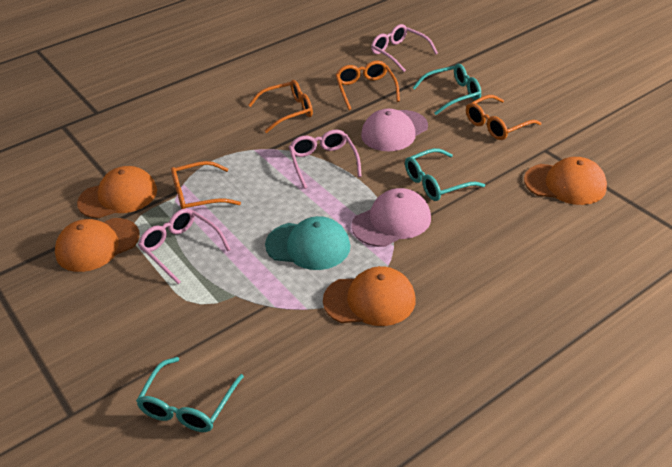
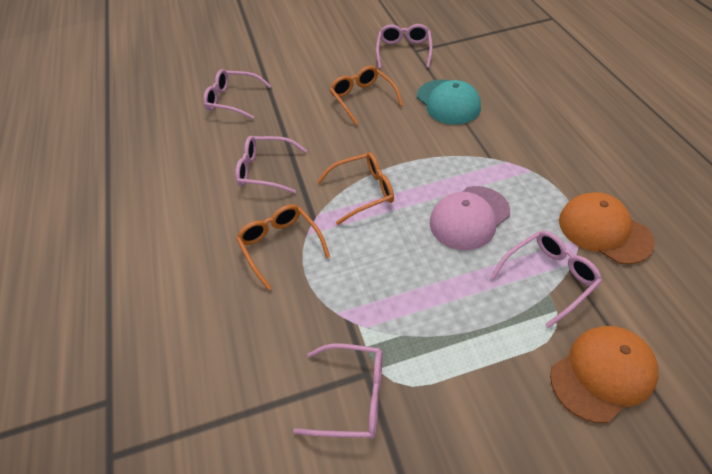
orange cap: 4 -> 2
orange glasses: 4 -> 3
pink cap: 2 -> 1
pink glasses: 3 -> 5
turquoise glasses: 3 -> 0

